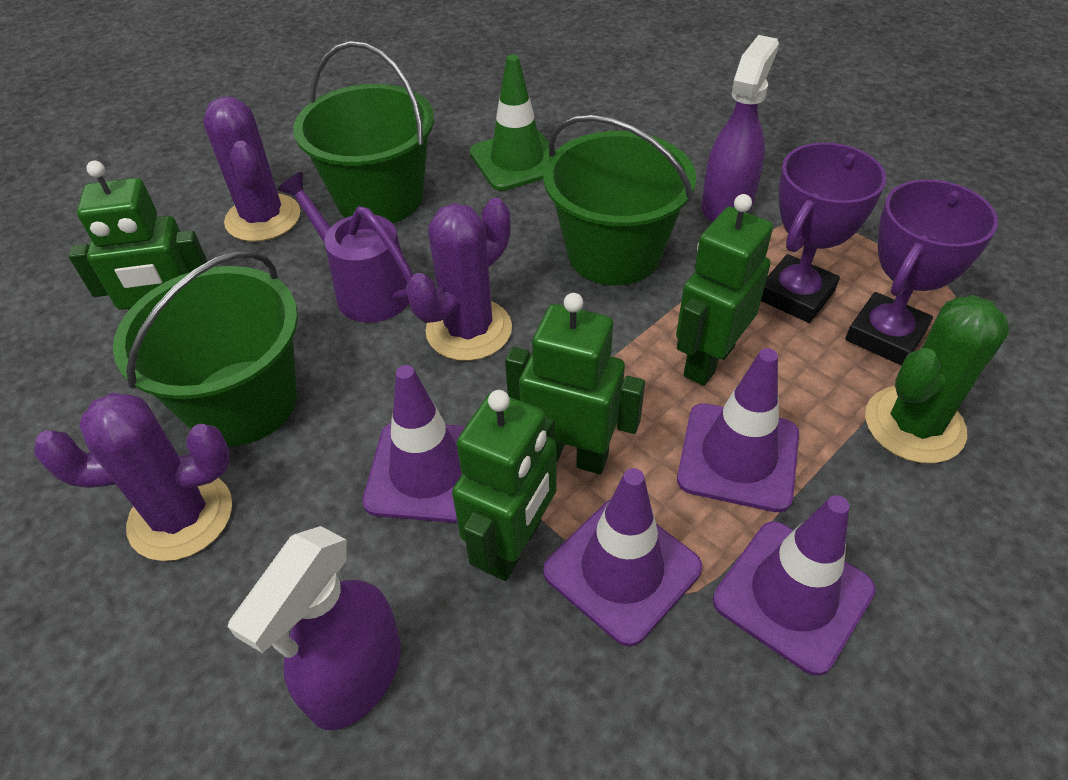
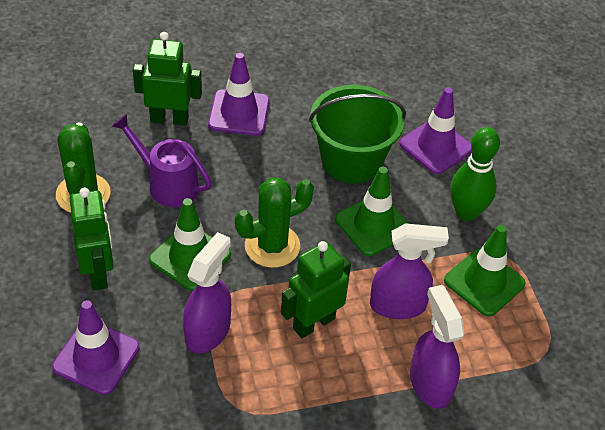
green bowling pin: 0 -> 1
green bucket: 3 -> 1
green cactus: 1 -> 2
green robot: 4 -> 3
green traffic cone: 1 -> 3
purple cactus: 3 -> 0
purple spray bottle: 2 -> 3
purple traffic cone: 4 -> 3
purple trophy: 2 -> 0

